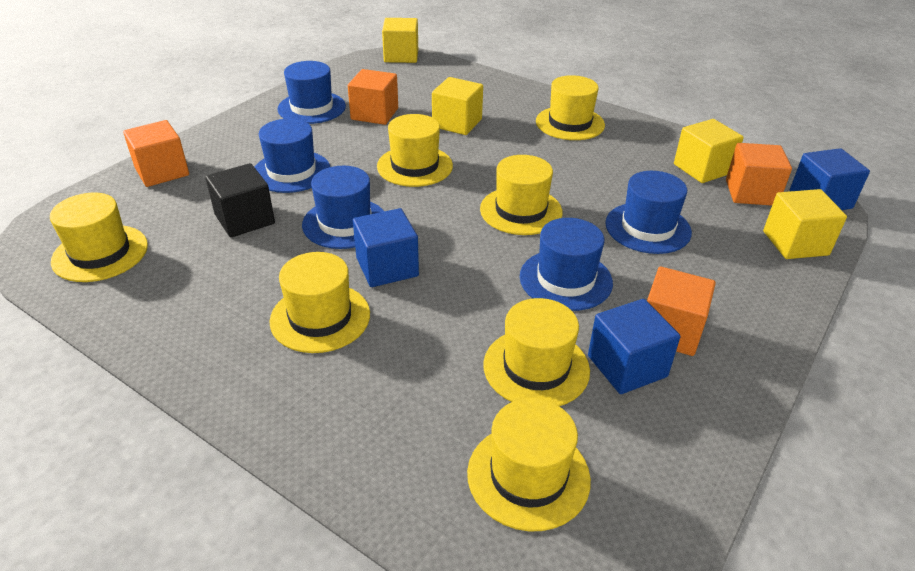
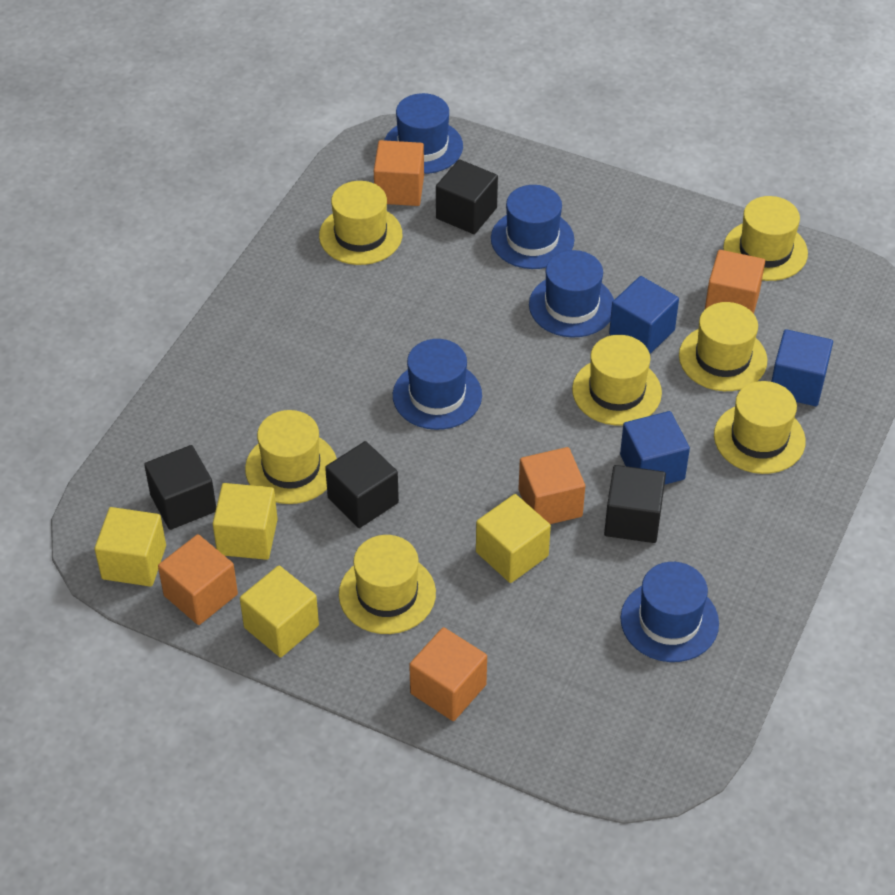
black cube: 1 -> 4
orange cube: 4 -> 5

